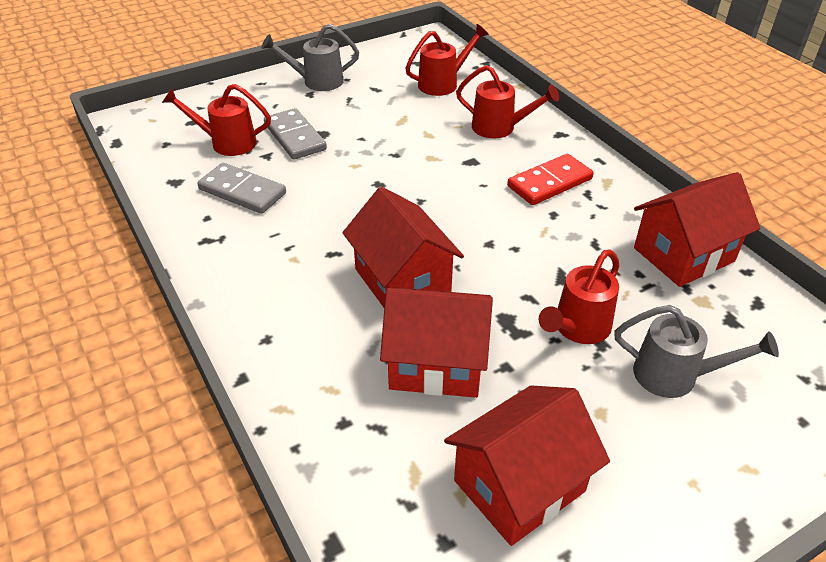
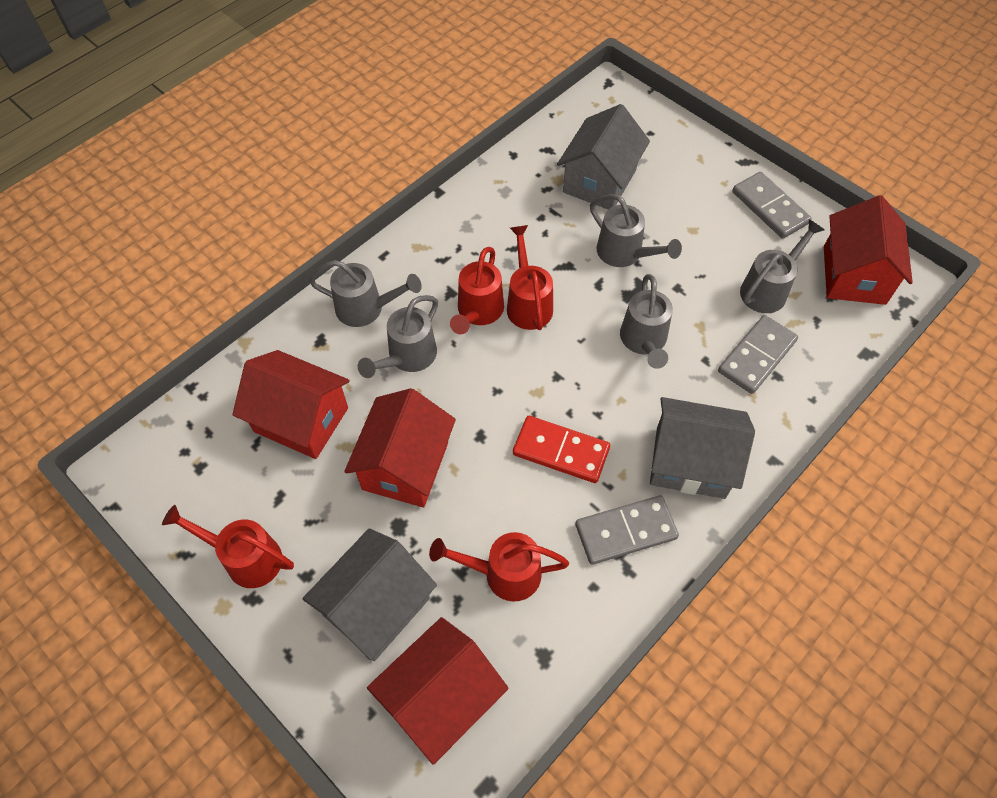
grey domino: 2 -> 3
grey house: 0 -> 3
grey watering can: 2 -> 5

